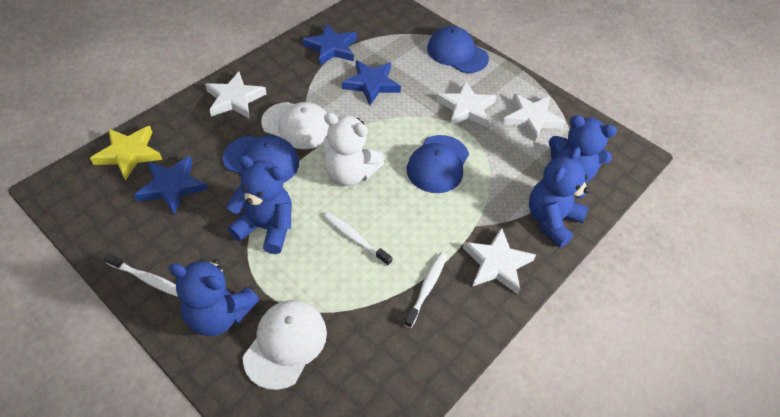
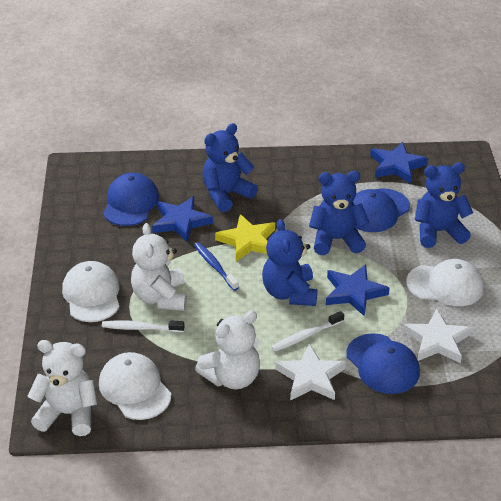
blue toothbrush: 0 -> 1
white cap: 2 -> 3
white star: 4 -> 2
white teddy bear: 1 -> 3
white toothbrush: 3 -> 2

